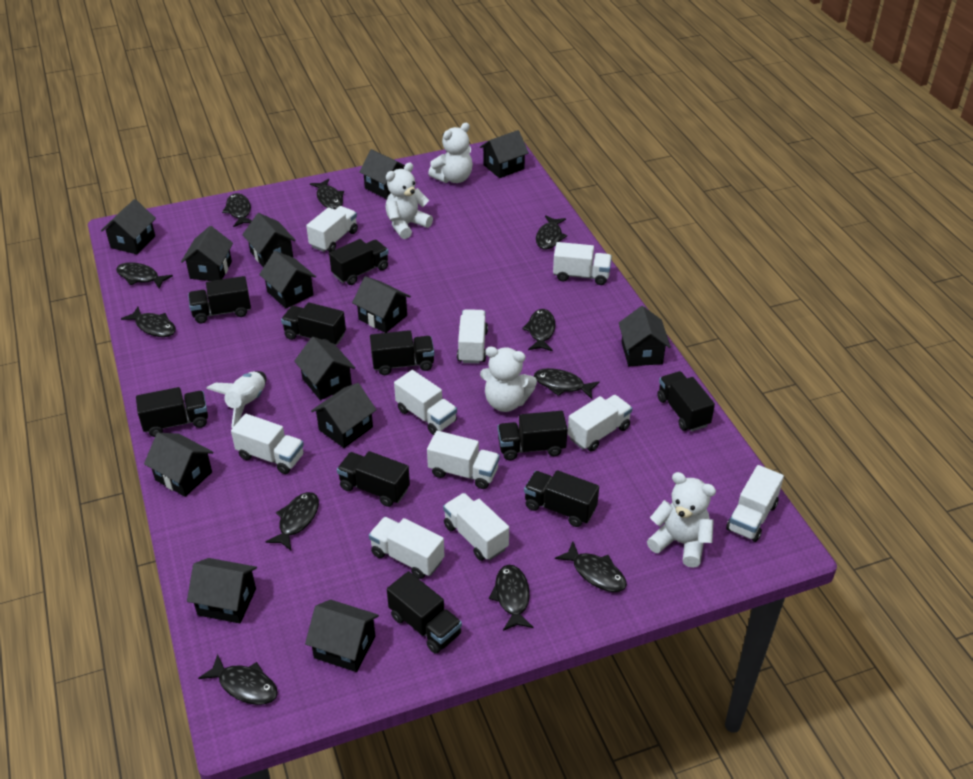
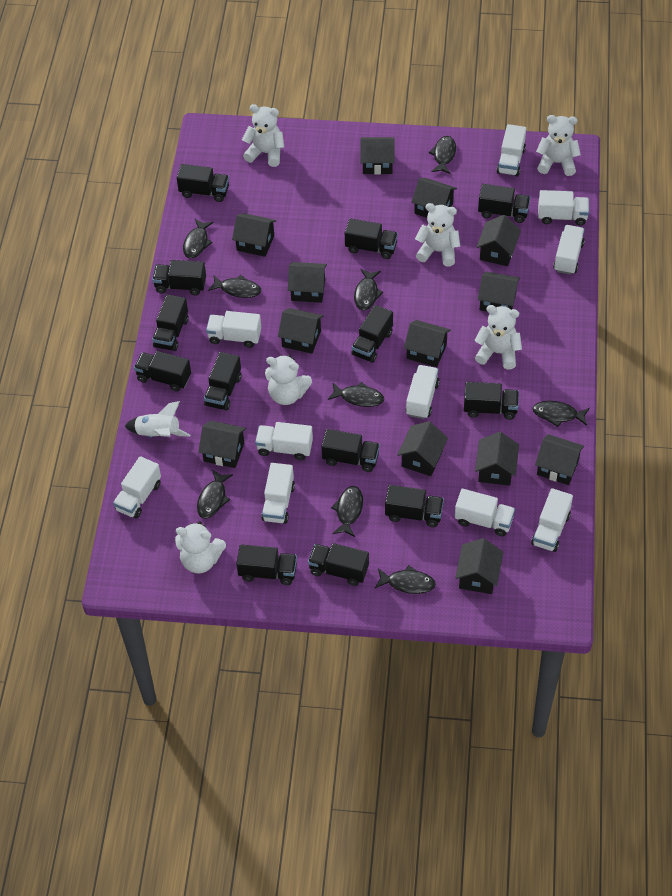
black fish: 11 -> 9
black truck: 10 -> 13
white teddy bear: 4 -> 6

